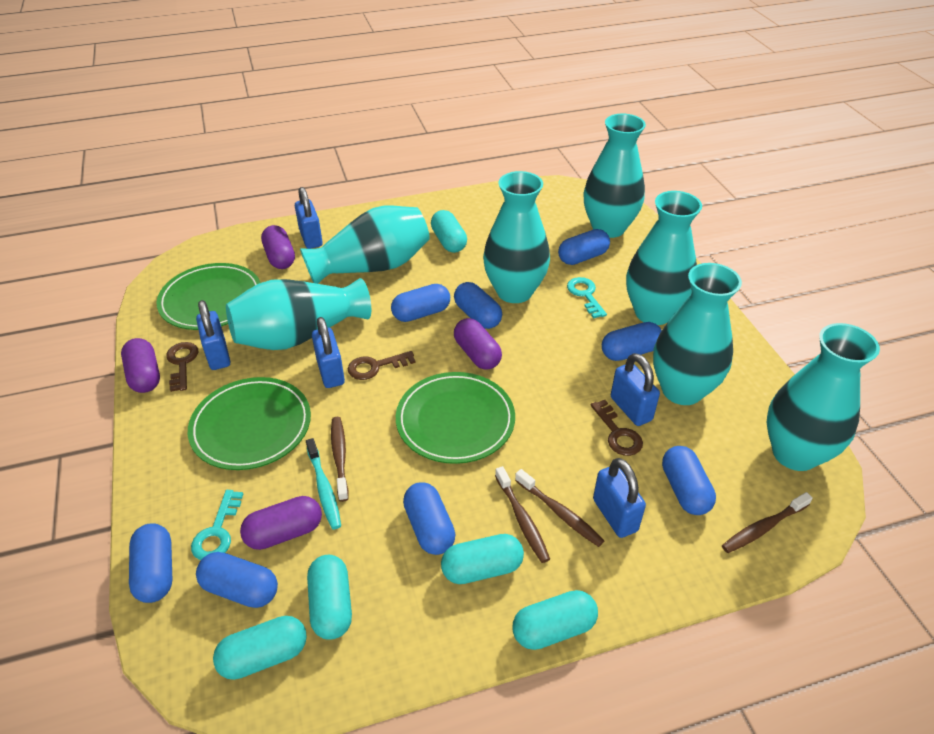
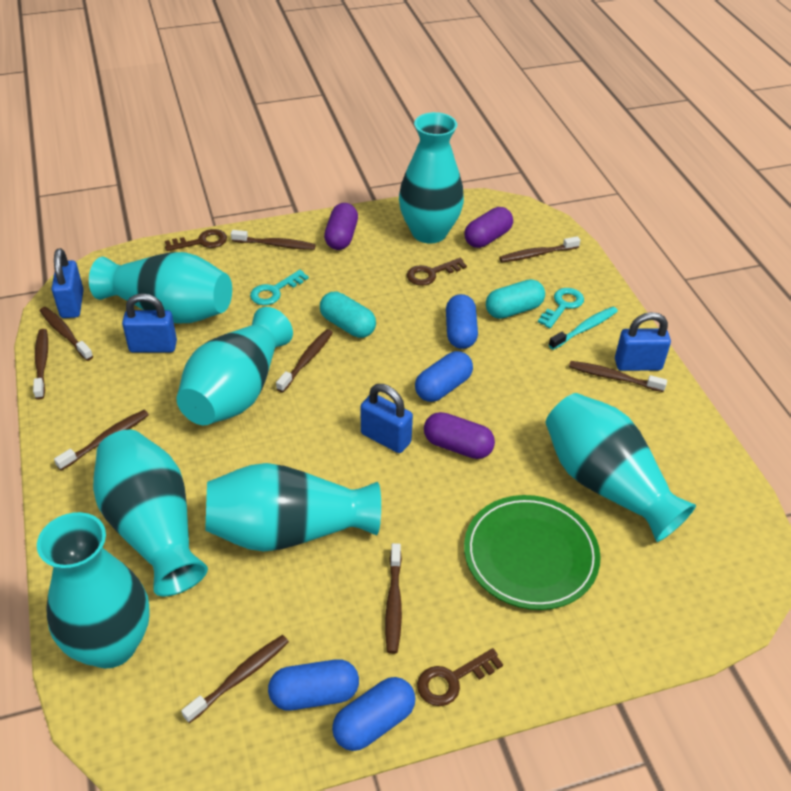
blue capsule: 8 -> 4
blue padlock: 5 -> 4
brown toothbrush: 4 -> 9
green plate: 3 -> 1
purple capsule: 4 -> 3
turquoise capsule: 5 -> 2

